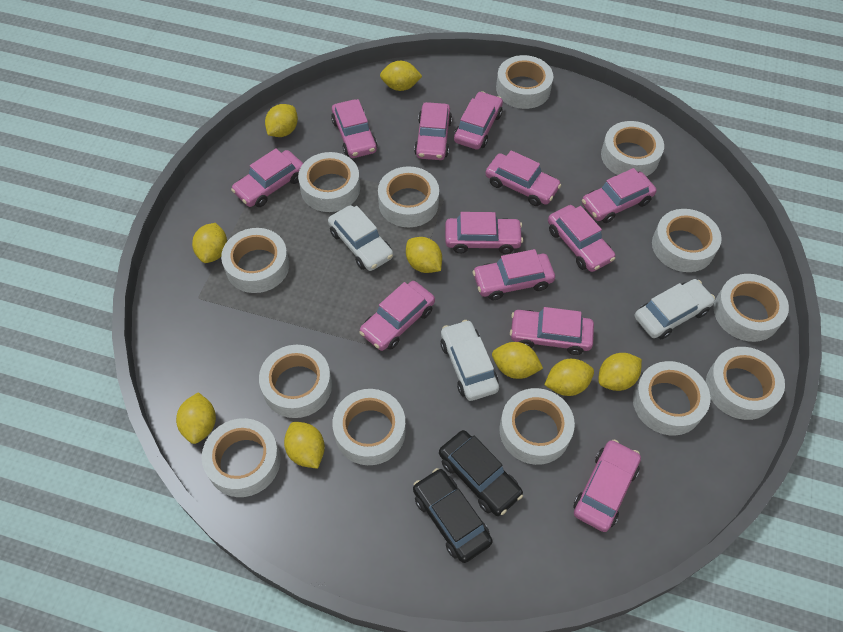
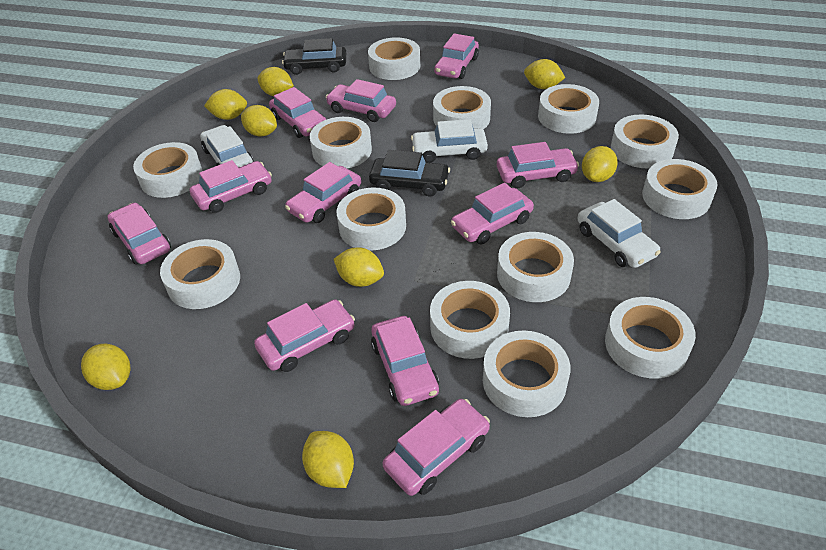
pink car: 12 -> 11
yellow lemon: 9 -> 8

